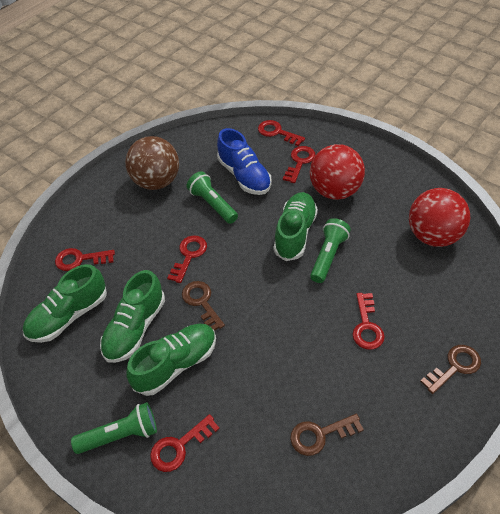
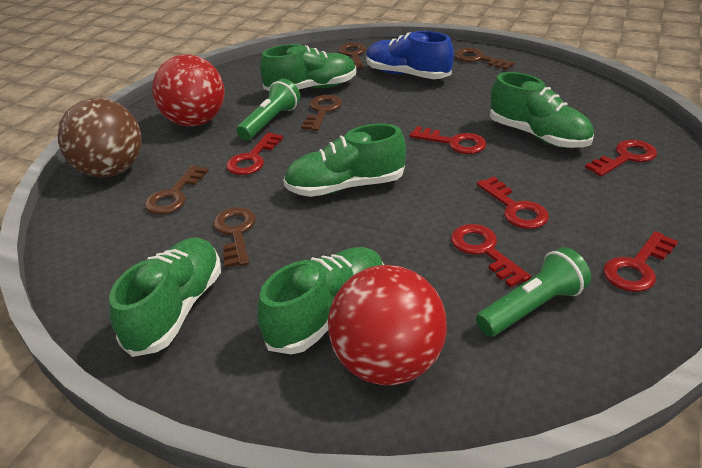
brown key: 3 -> 5
green flashlight: 3 -> 2
green shoe: 4 -> 5

